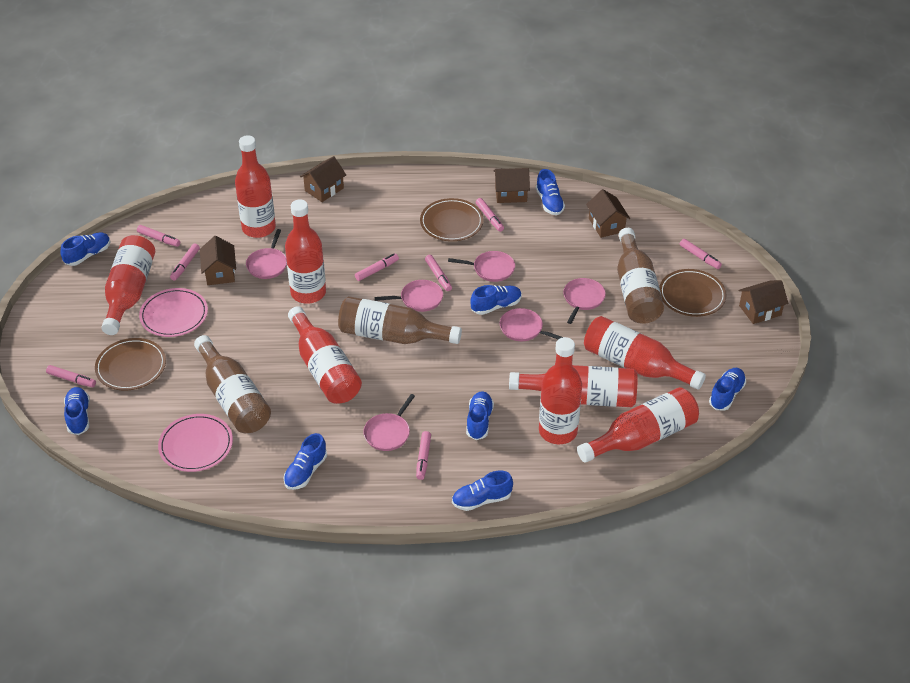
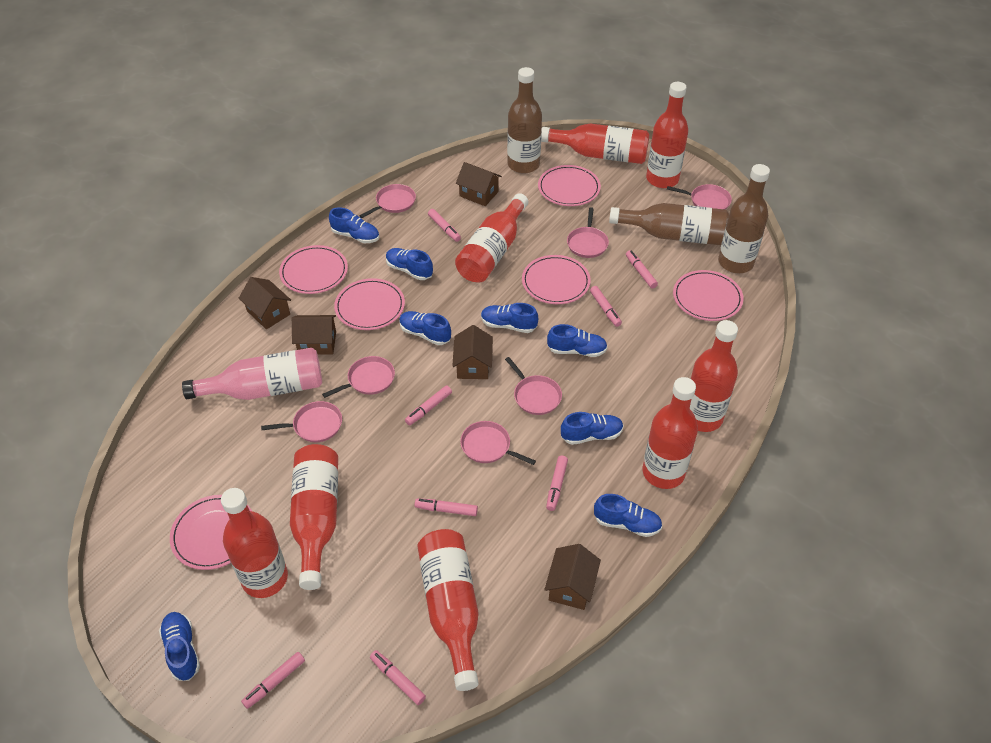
brown plate: 3 -> 0
pink bottle: 0 -> 1
pink pan: 6 -> 7
pink plate: 2 -> 6

